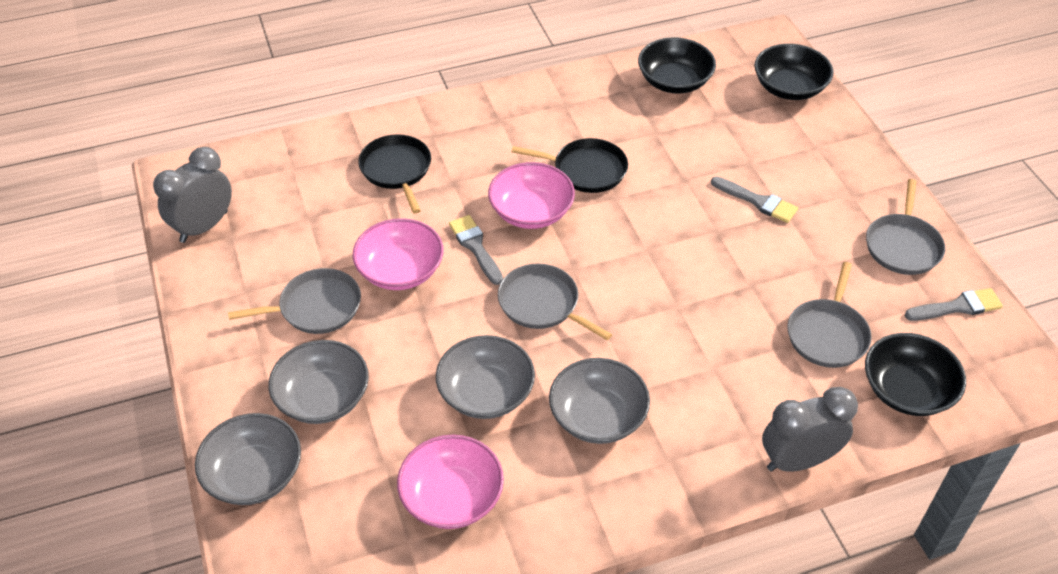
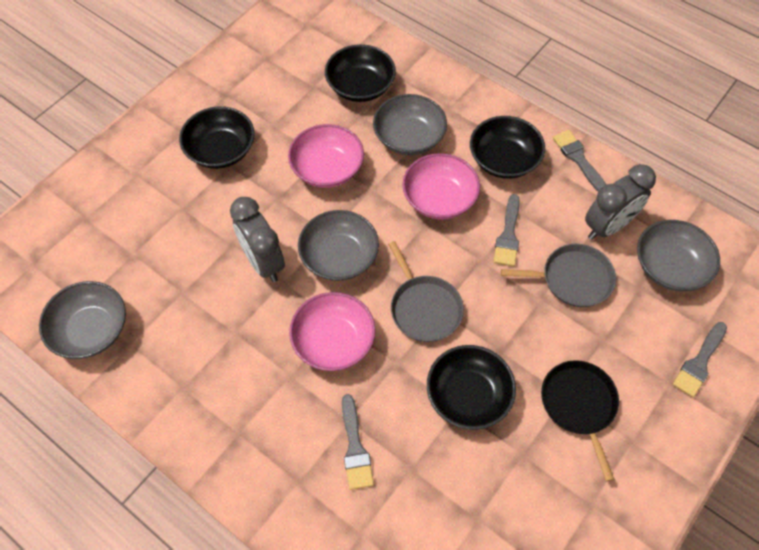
black bowl: 3 -> 4
black pan: 2 -> 1
grey brush: 3 -> 4
grey pan: 4 -> 2

